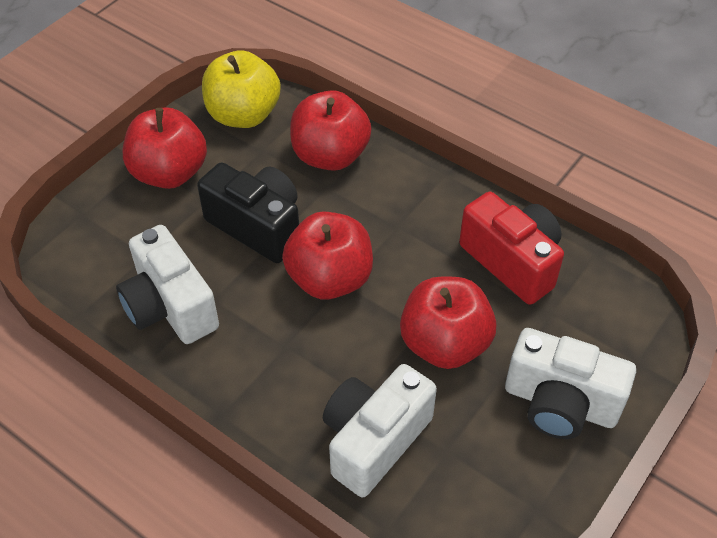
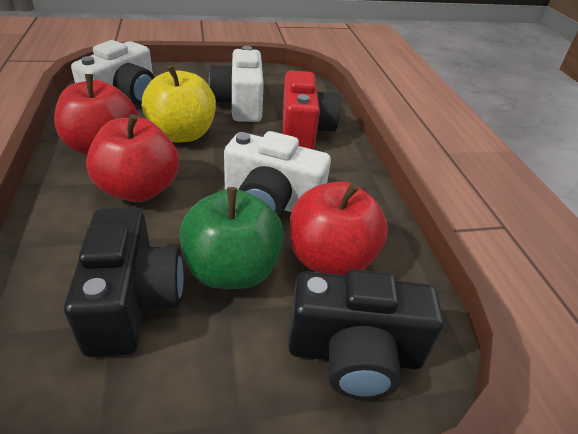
black camera: 1 -> 2
green apple: 0 -> 1
red apple: 4 -> 3

